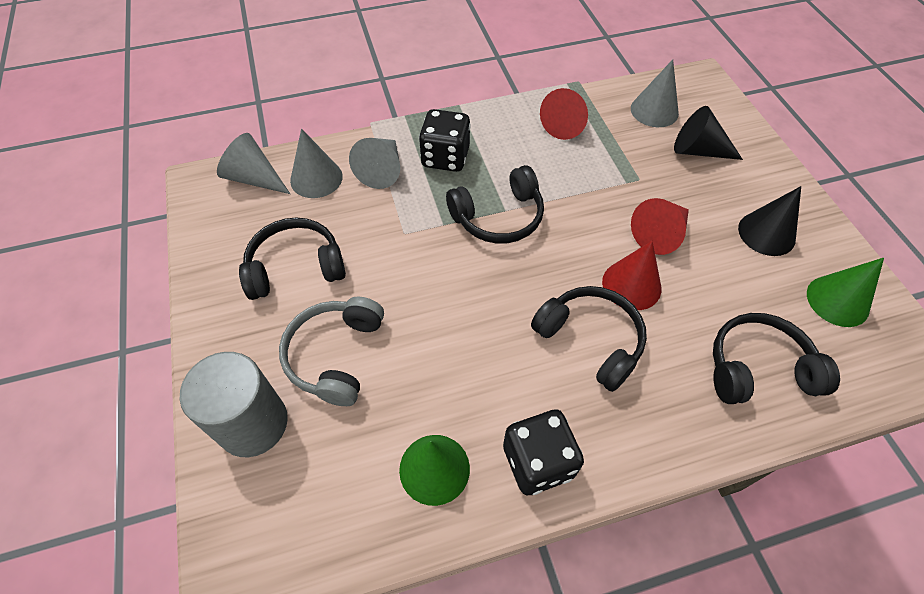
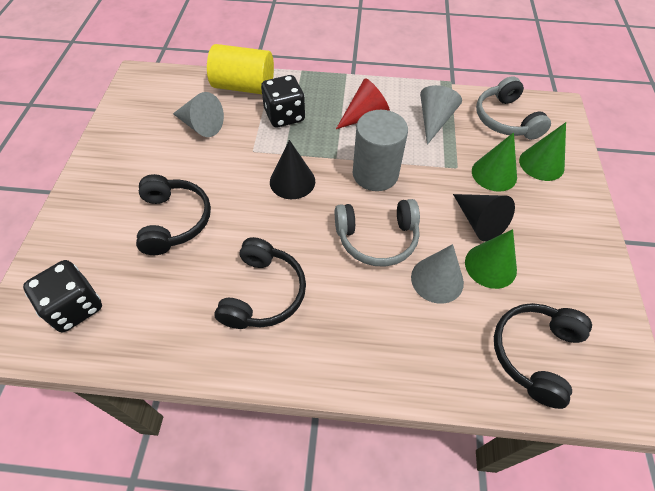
black headphones: 4 -> 3
green cone: 2 -> 3
grey cone: 4 -> 3
grey headphones: 1 -> 2
red cone: 3 -> 1
yellow cylinder: 0 -> 1

